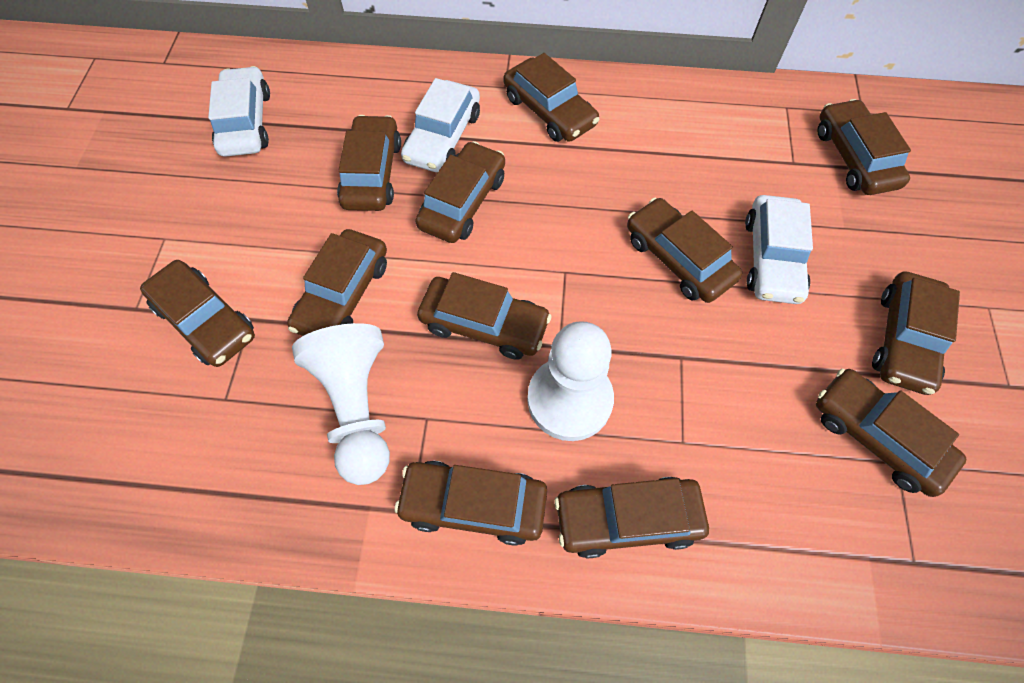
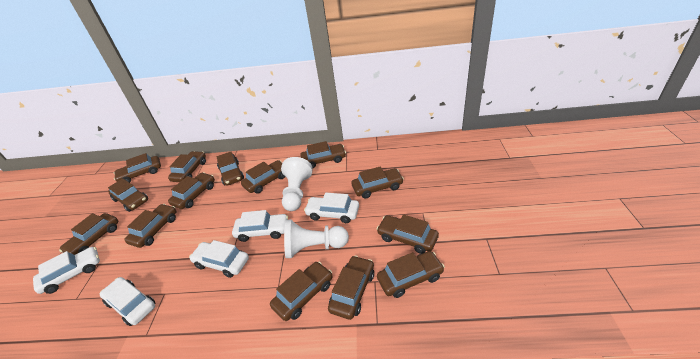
brown car: 12 -> 14
white car: 3 -> 5

